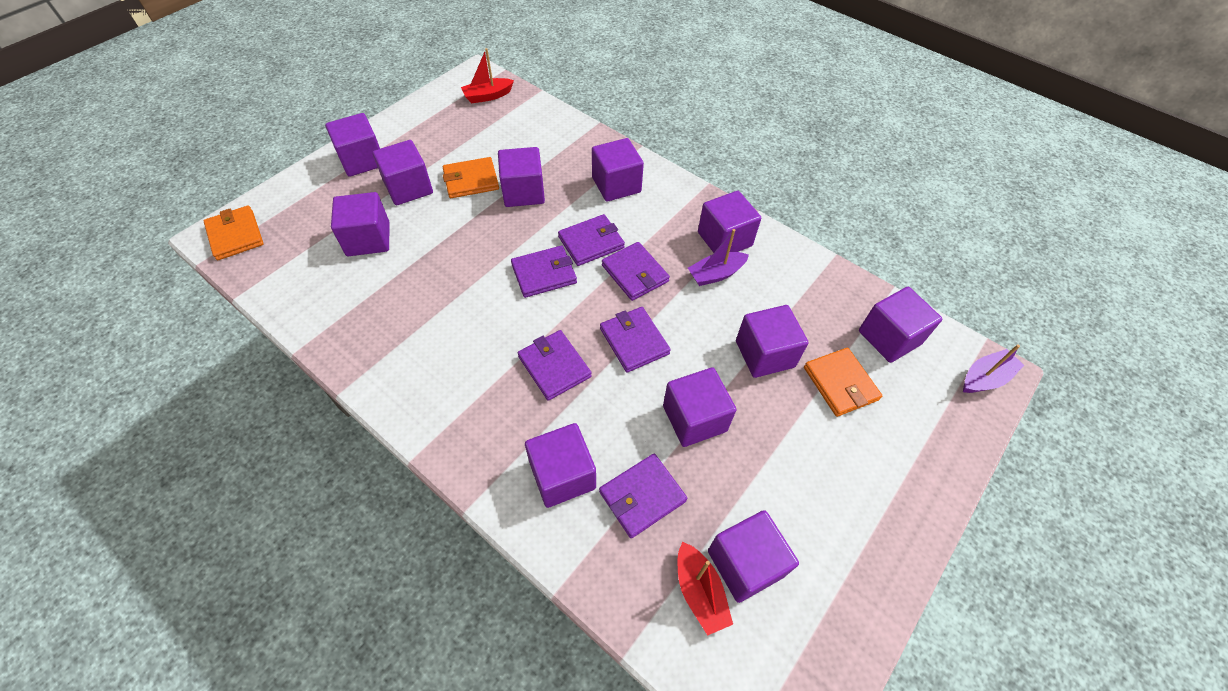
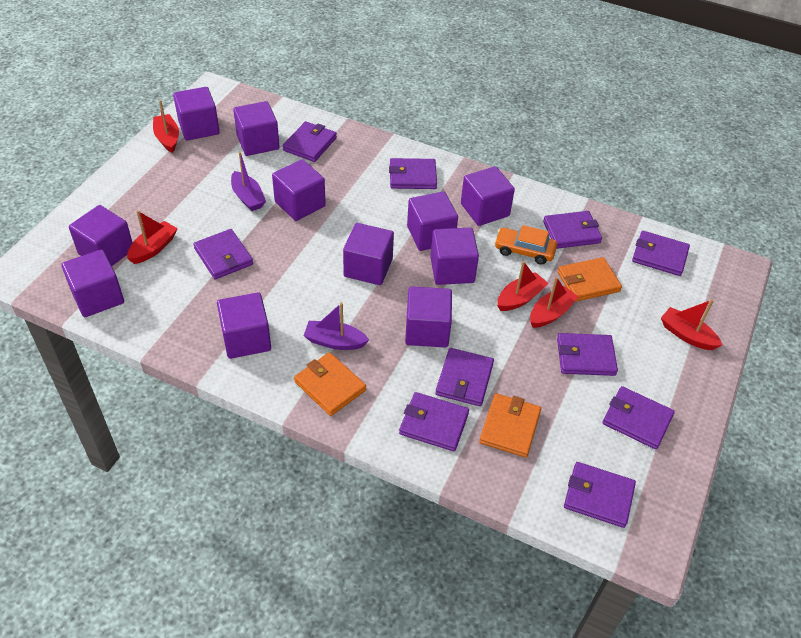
orange car: 0 -> 1
purple wallet: 6 -> 10
red boat: 2 -> 5

